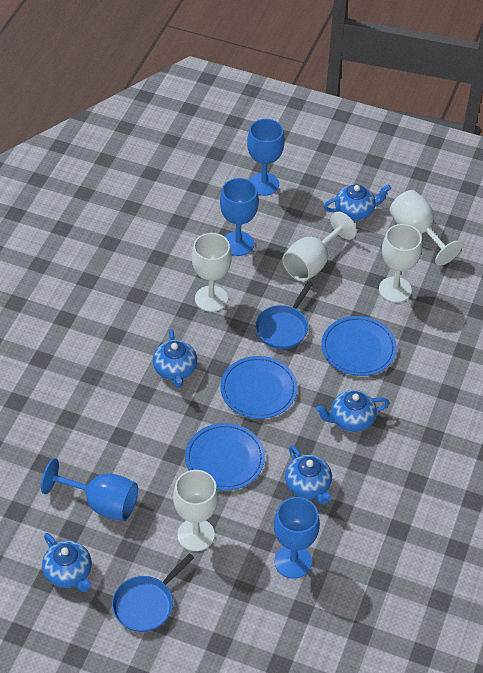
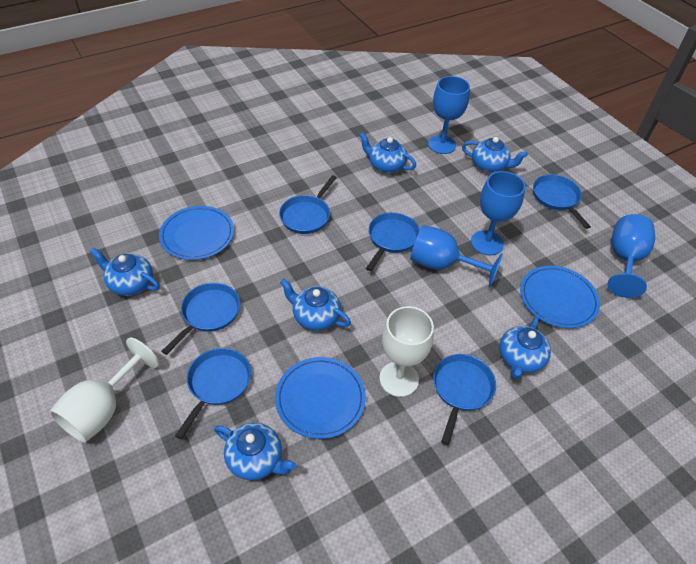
blue pan: 2 -> 6
blue teapot: 5 -> 6
white goblet: 5 -> 2

